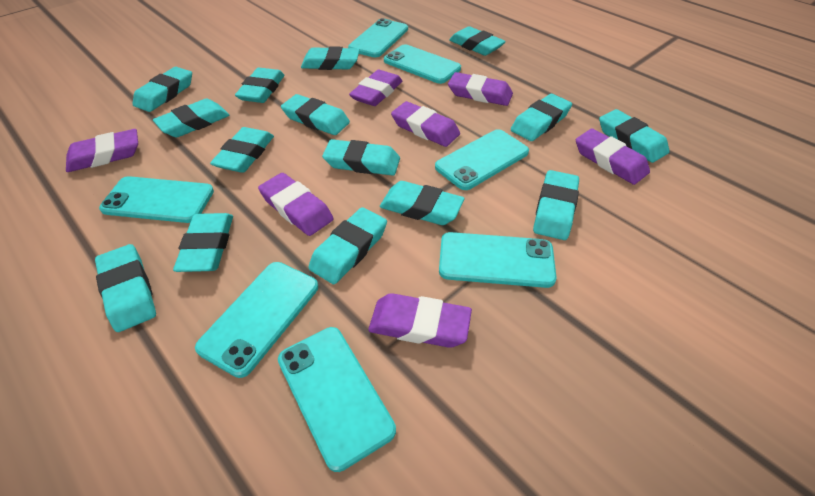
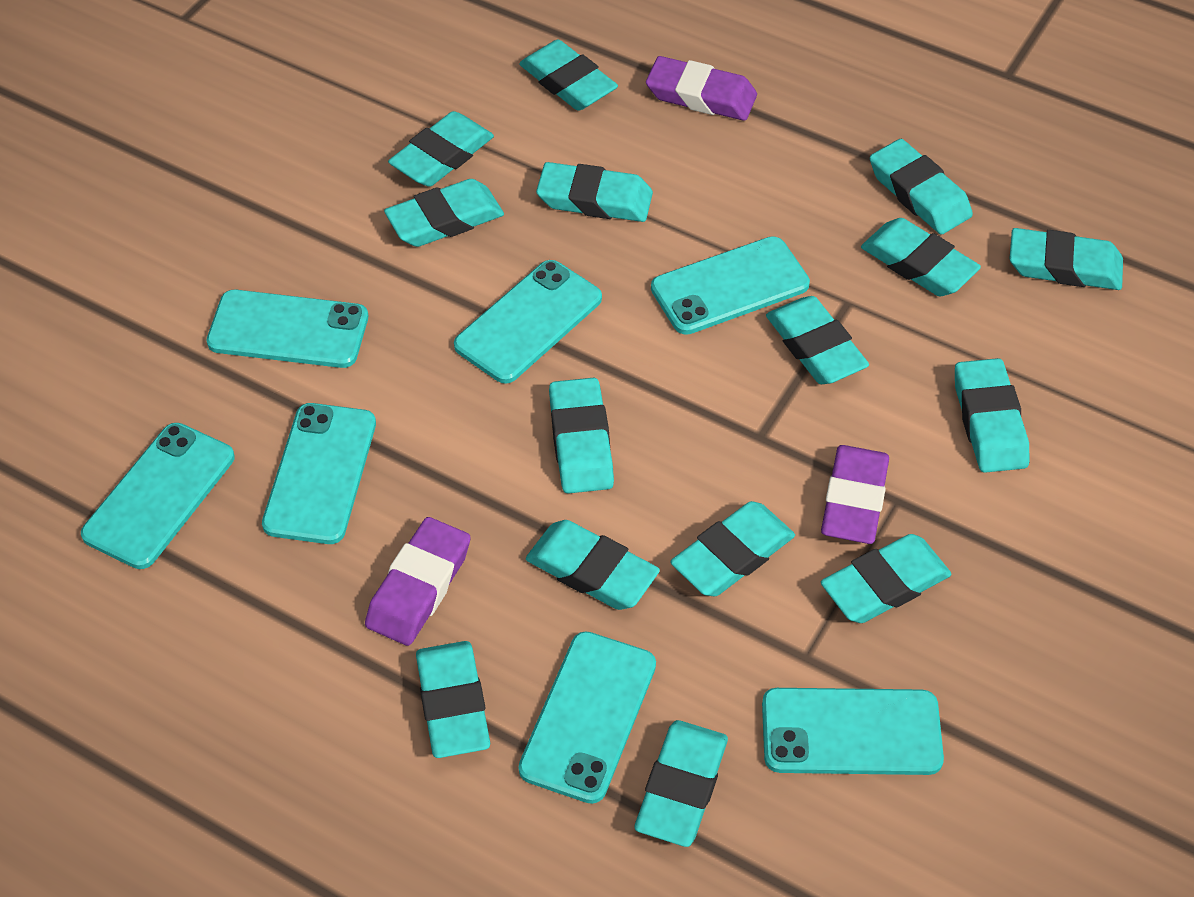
purple eraser: 7 -> 3

